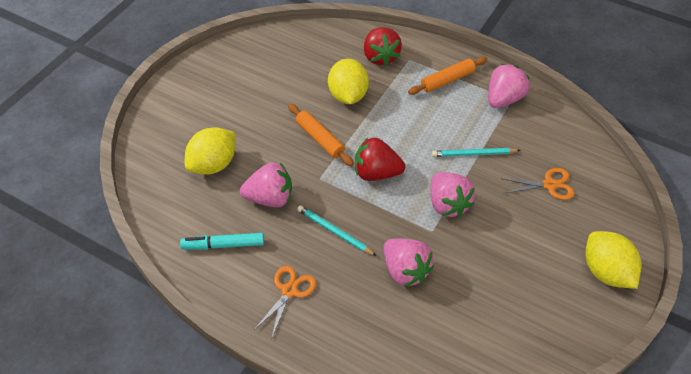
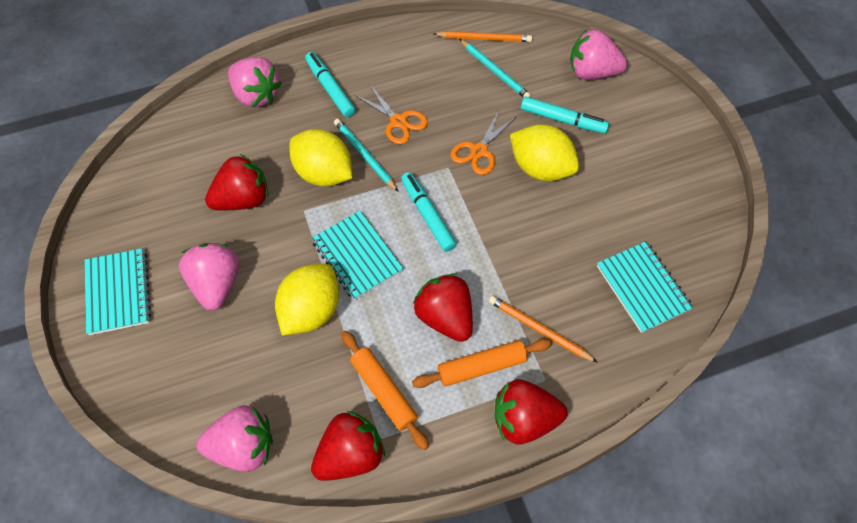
orange pencil: 0 -> 2
red strawberry: 2 -> 4
turquoise marker: 1 -> 3
turquoise notebook: 0 -> 3

